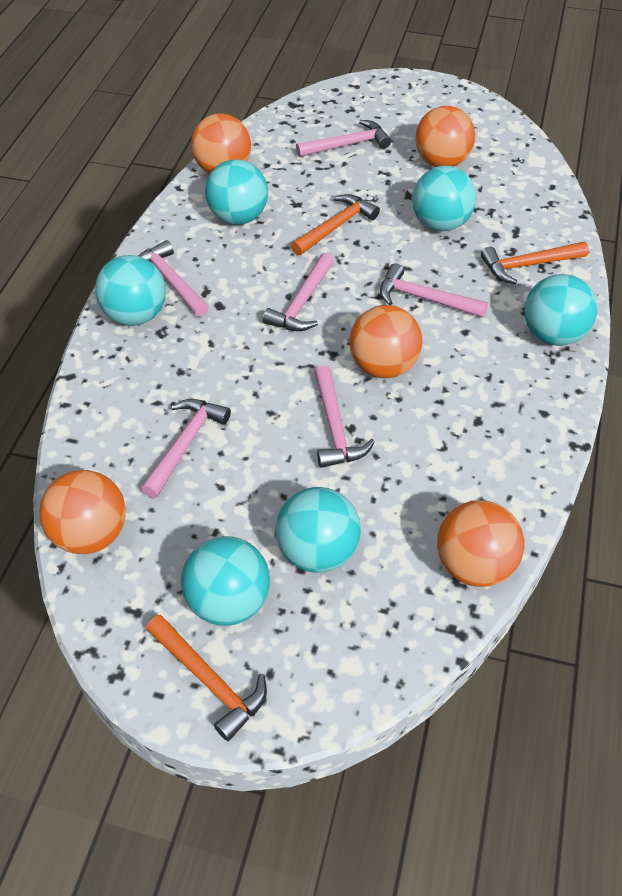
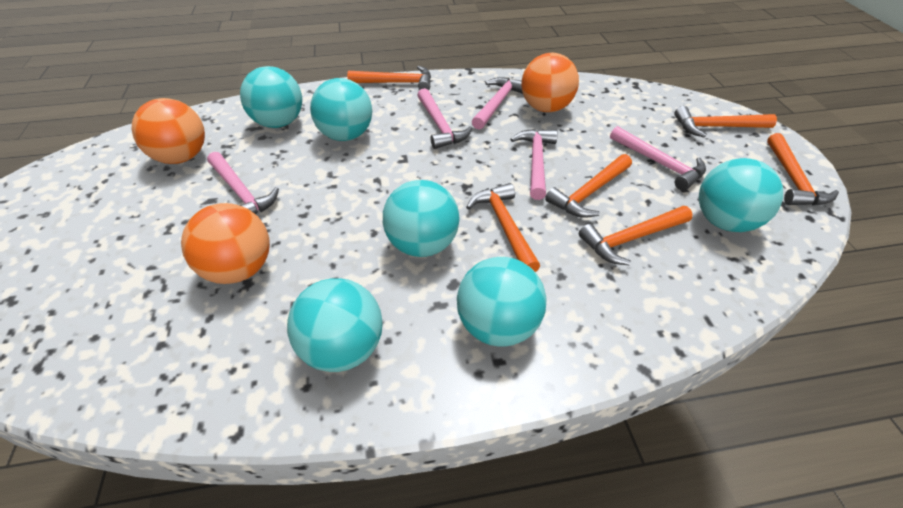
orange ball: 5 -> 3
orange hammer: 3 -> 6
pink hammer: 6 -> 5

